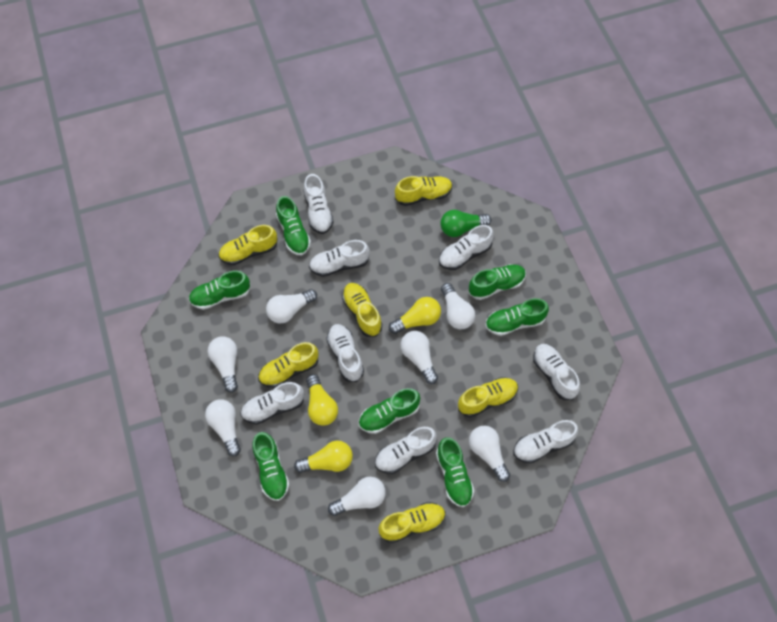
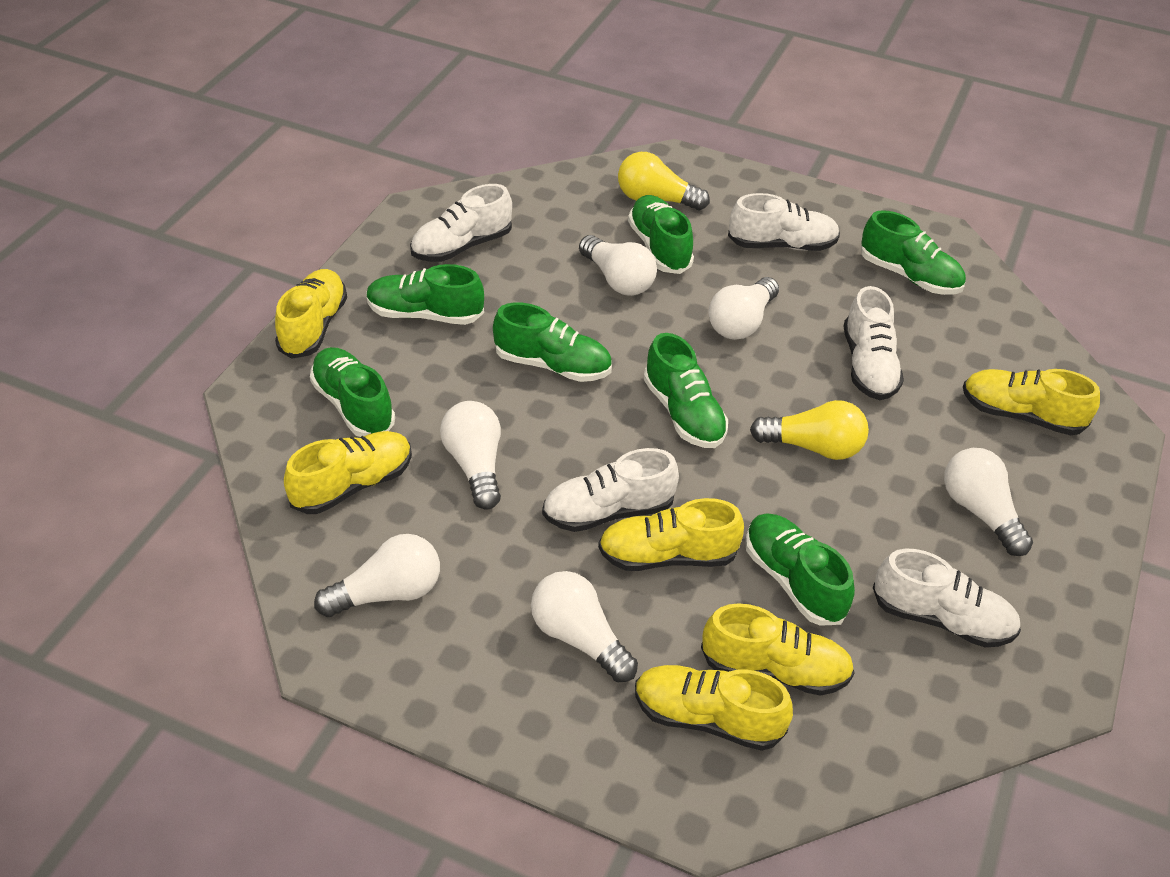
green light bulb: 1 -> 0
white light bulb: 7 -> 6
white shoe: 8 -> 5
yellow light bulb: 3 -> 2

